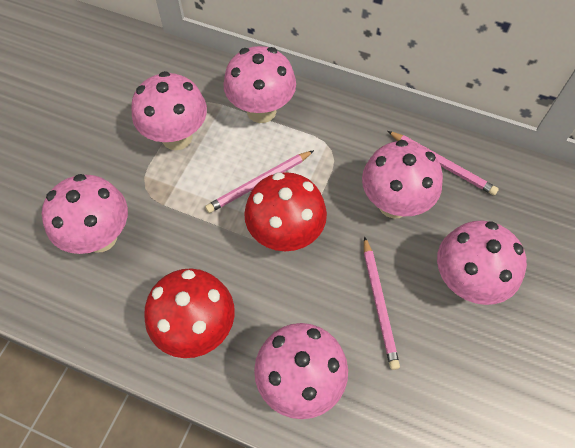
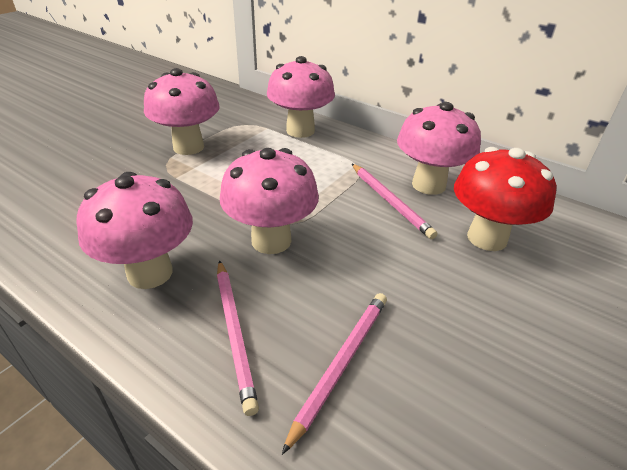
pink mushroom: 6 -> 5
red mushroom: 2 -> 1

